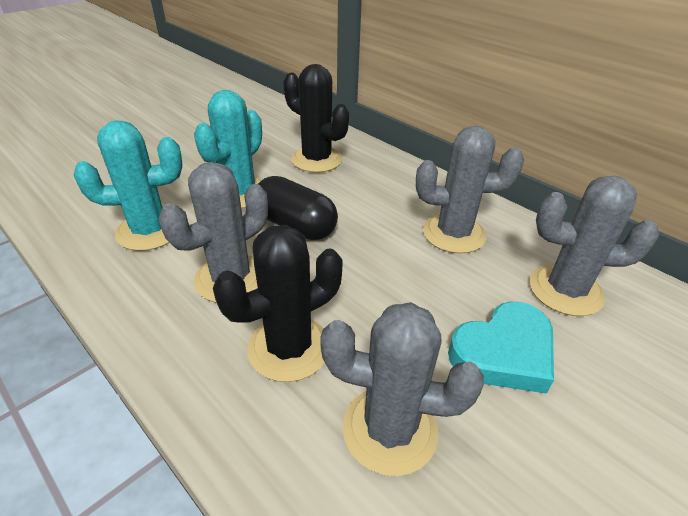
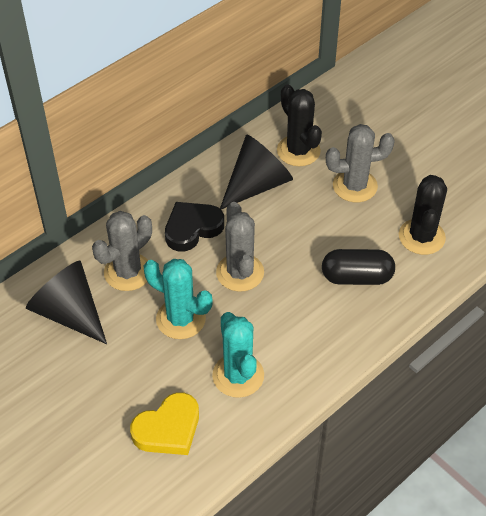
black cone: 0 -> 2
black heart: 0 -> 1
grey cactus: 4 -> 3
turquoise heart: 1 -> 0
yellow heart: 0 -> 1

